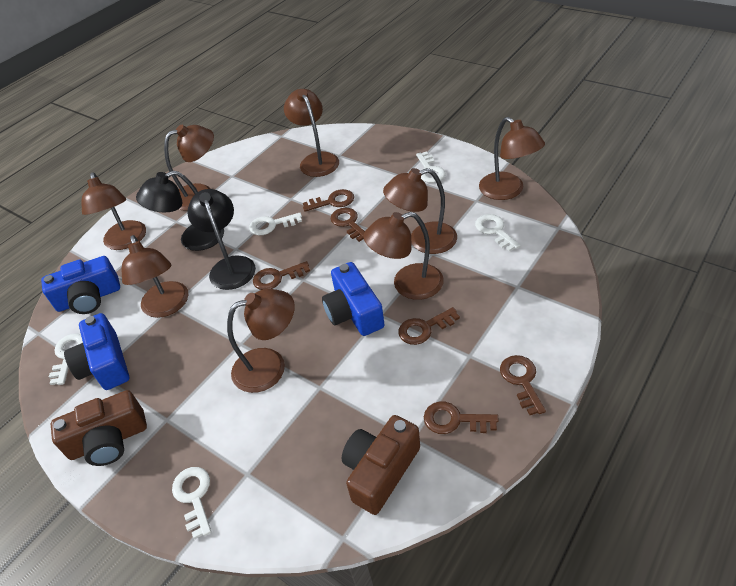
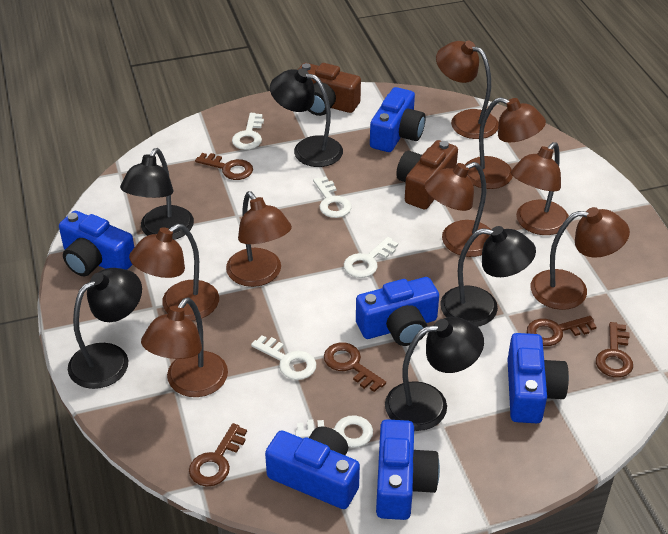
black lamp: 2 -> 5
blue camera: 3 -> 6
brown key: 6 -> 5

